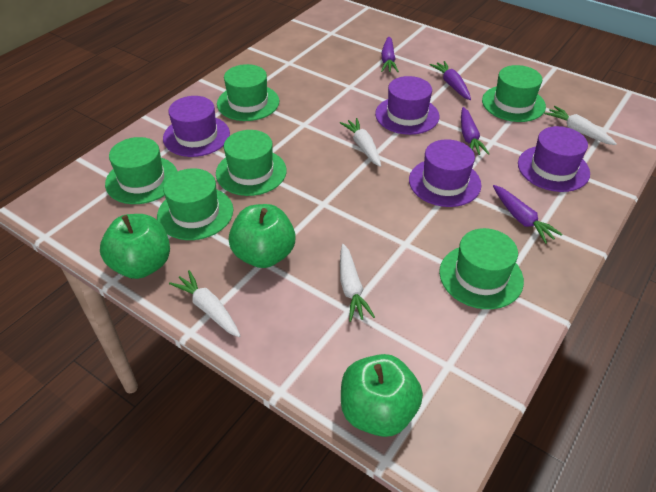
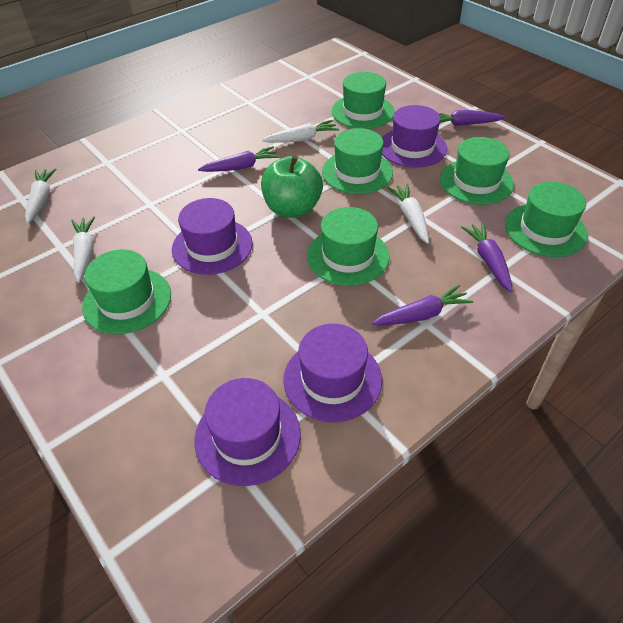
green apple: 3 -> 1

